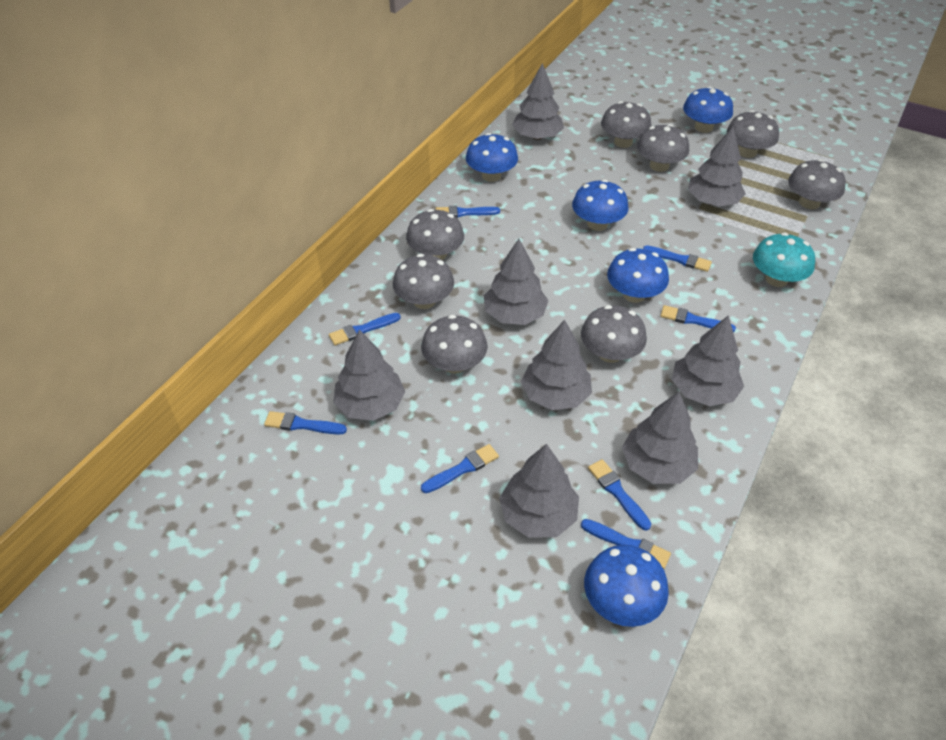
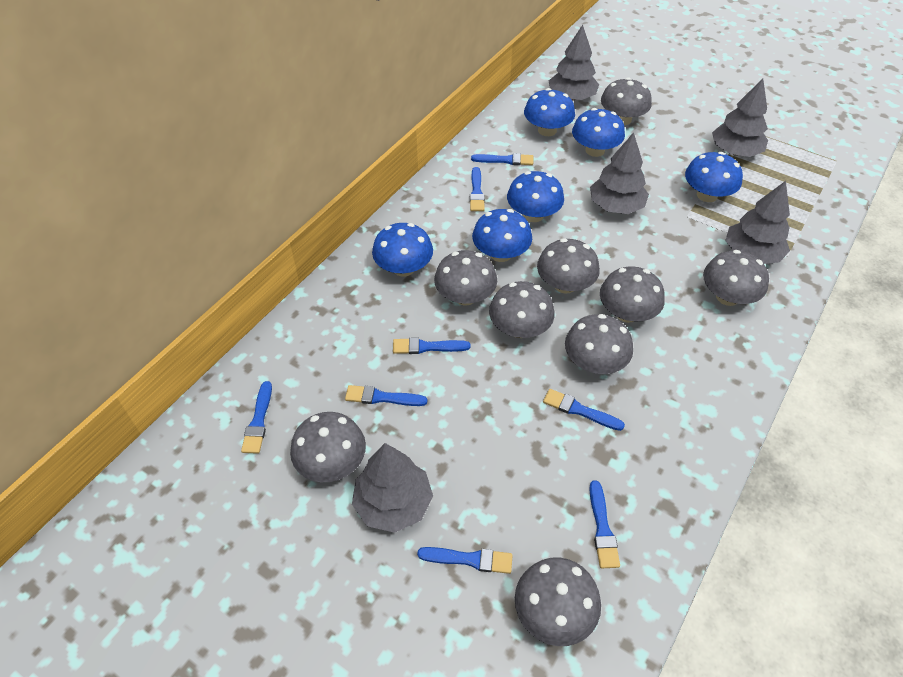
blue mushroom: 5 -> 6
grey mushroom: 8 -> 9
grey tree: 8 -> 5
turquoise mushroom: 1 -> 0

